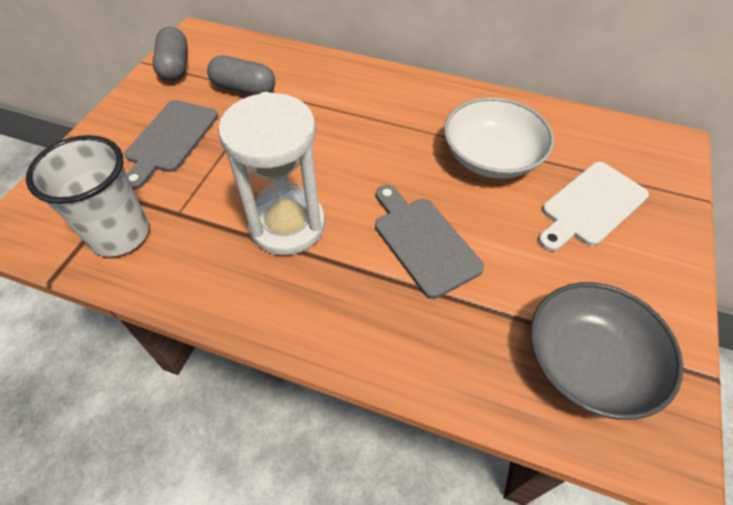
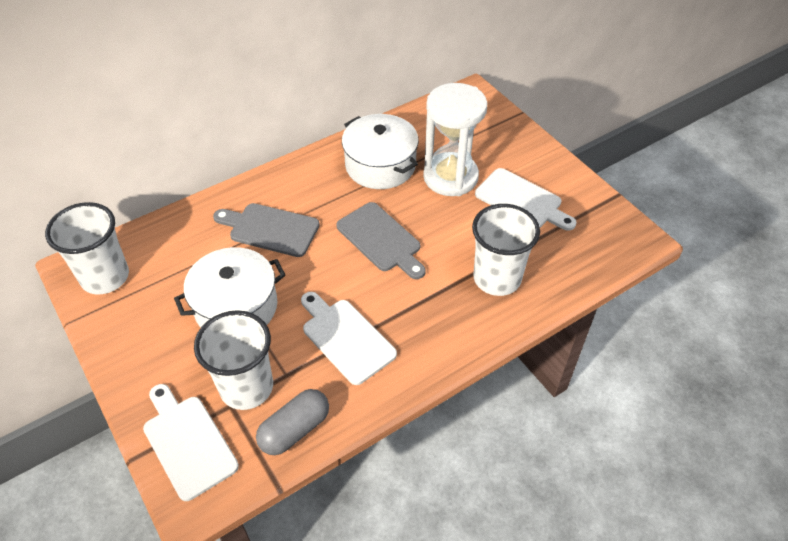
grey bowl: 1 -> 0
grey capsule: 2 -> 1
white bowl: 1 -> 0
white cup: 1 -> 3
white cutting board: 1 -> 3
white pot: 0 -> 2

